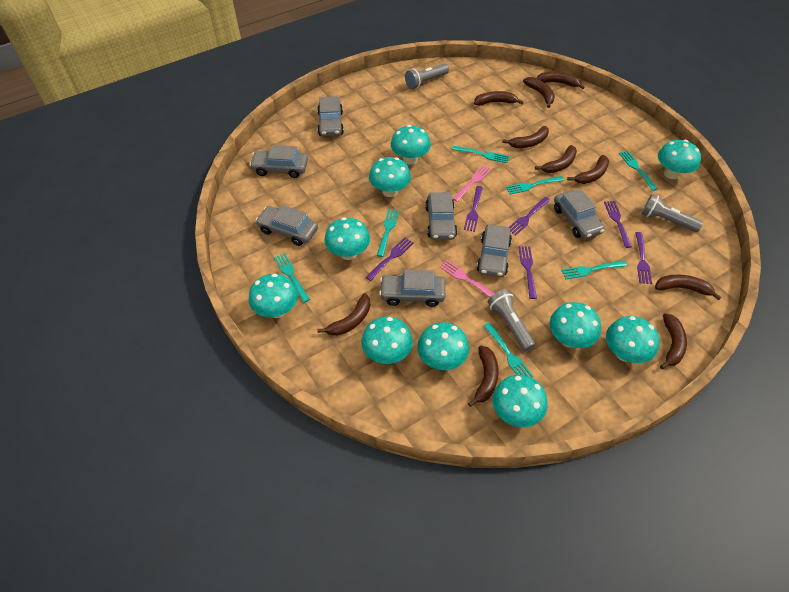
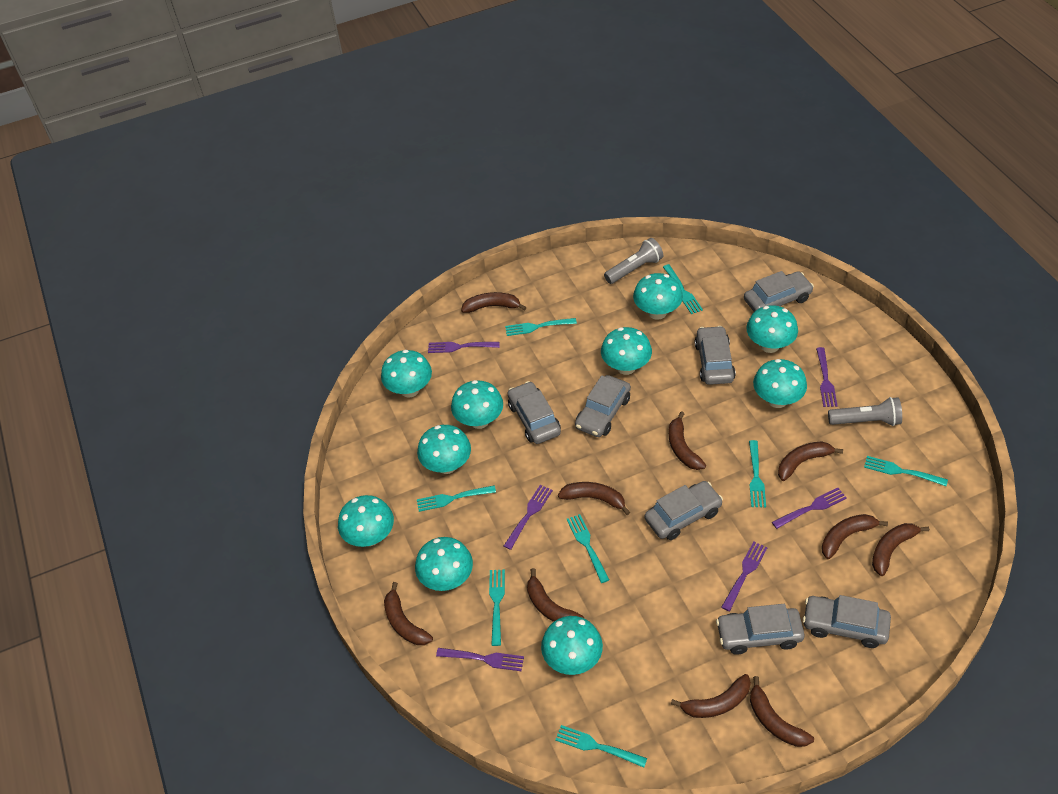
grey flashlight: 3 -> 2
pink fork: 2 -> 0
turquoise fork: 7 -> 8

